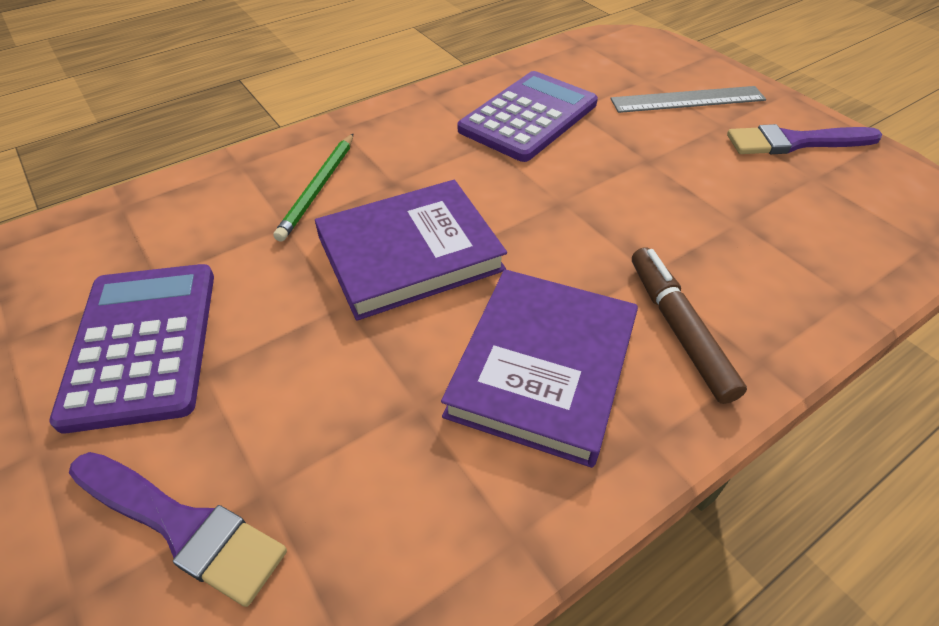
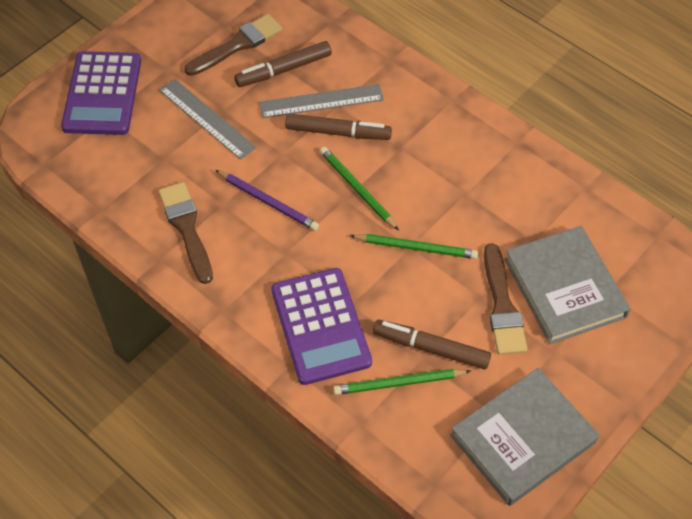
brown brush: 0 -> 3
brown marker: 1 -> 3
green pencil: 1 -> 3
grey book: 0 -> 2
grey ruler: 1 -> 2
purple book: 2 -> 0
purple brush: 2 -> 0
purple pencil: 0 -> 1

